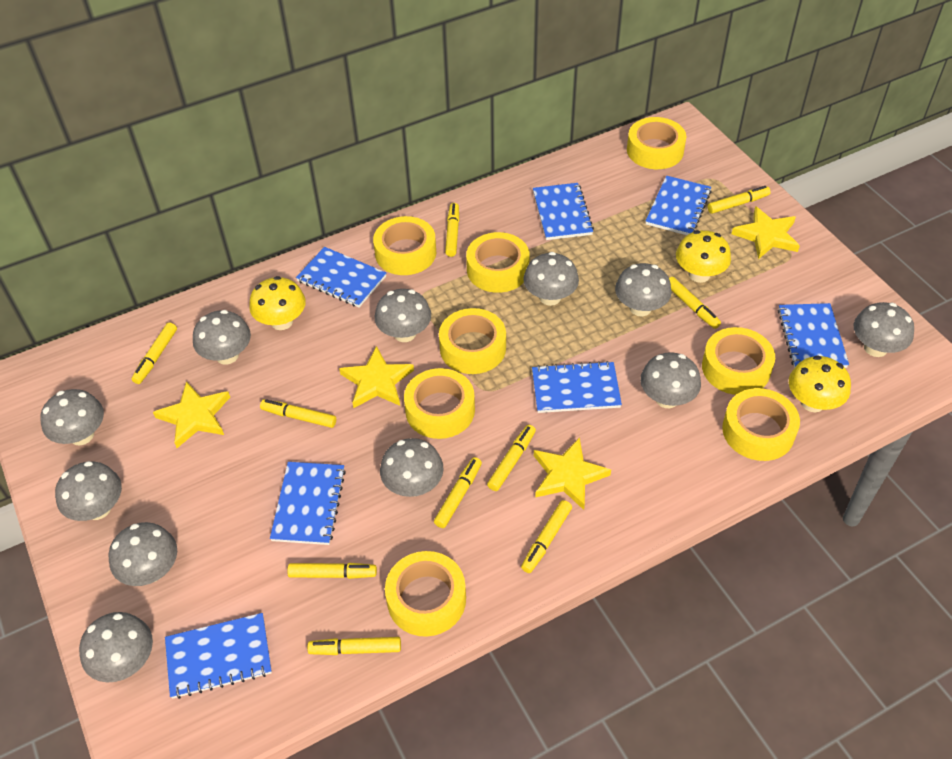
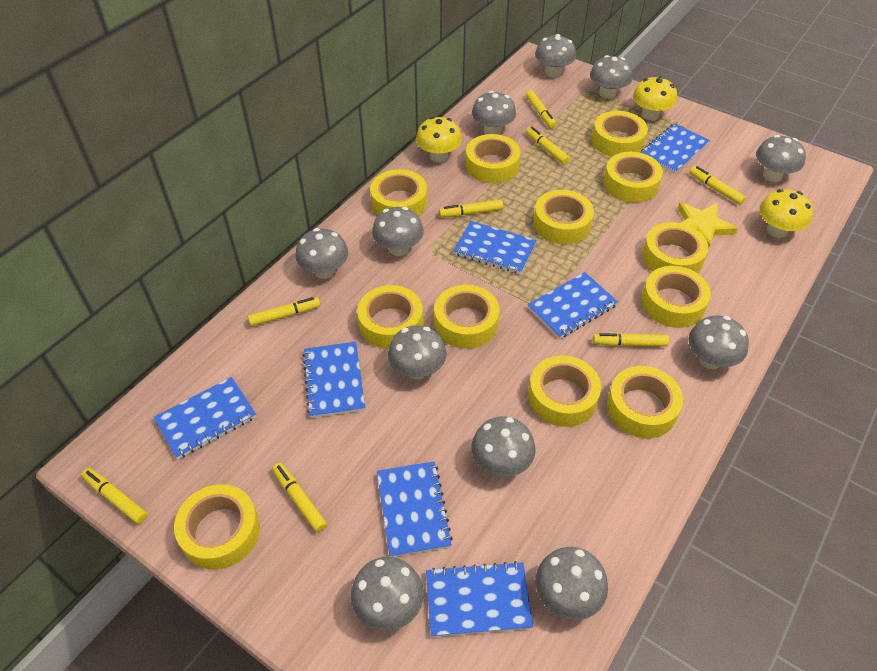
yellow marker: 10 -> 8
yellow star: 4 -> 1
yellow tape: 8 -> 12

